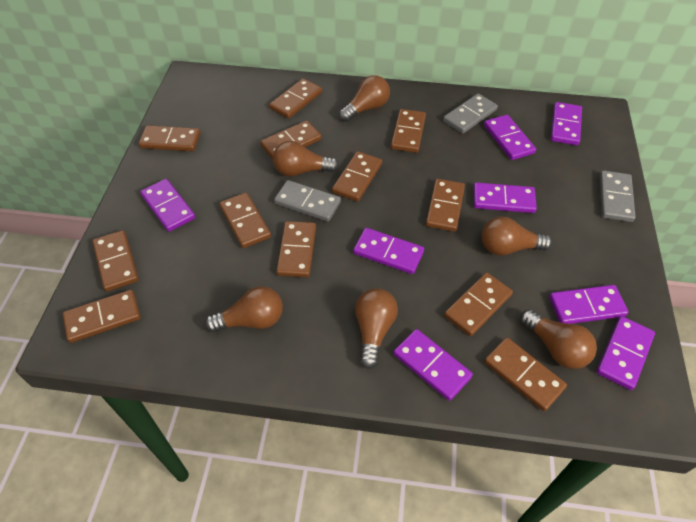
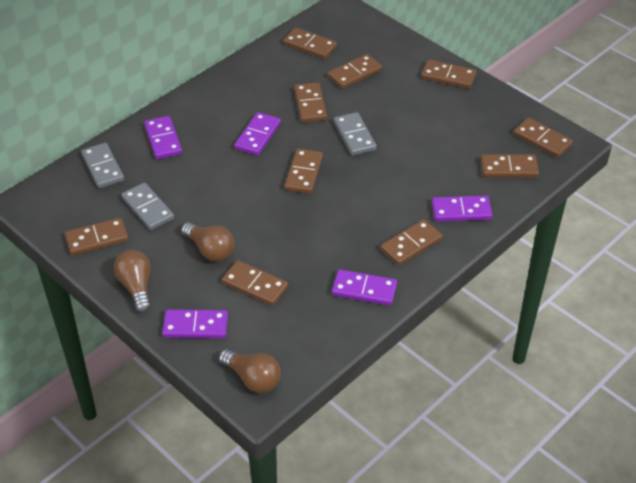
brown domino: 12 -> 10
brown light bulb: 6 -> 3
purple domino: 8 -> 5

